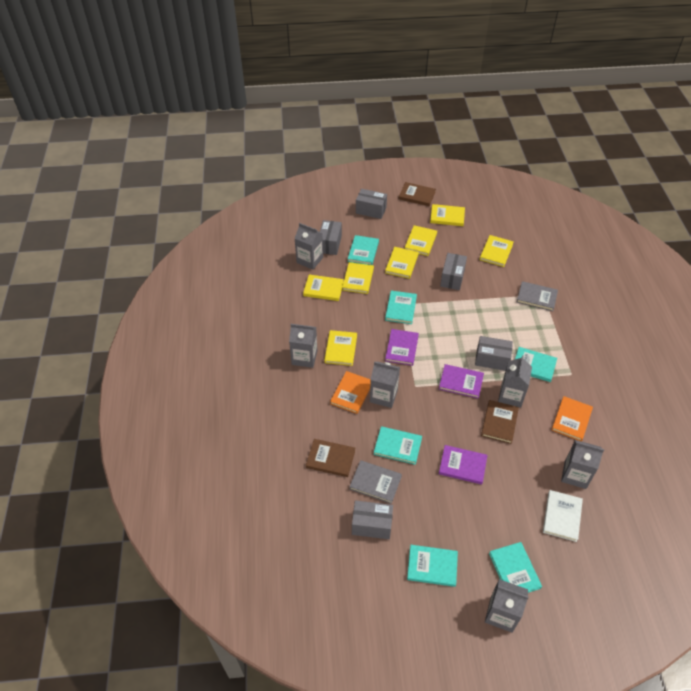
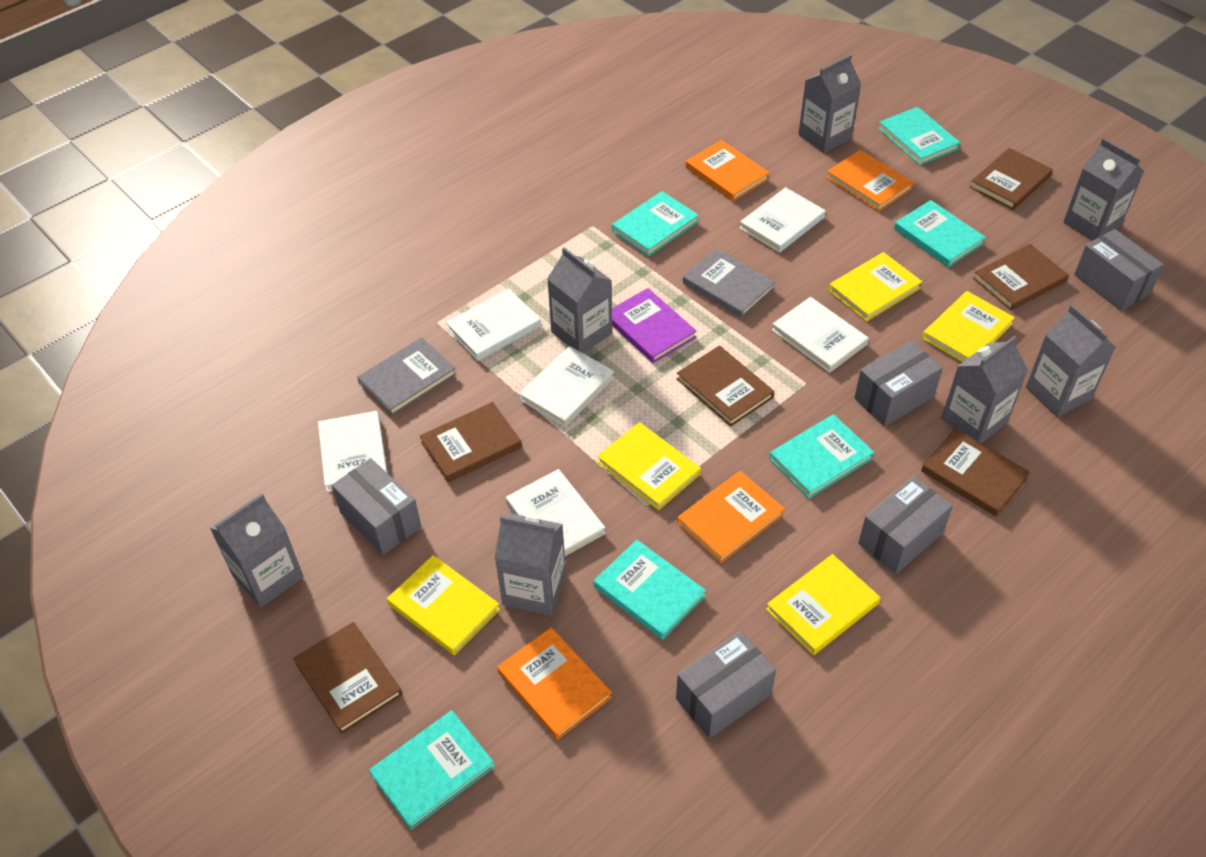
brown book: 3 -> 6
grey carton: 6 -> 7
orange book: 2 -> 4
purple book: 3 -> 1
white book: 1 -> 6
yellow book: 7 -> 5

